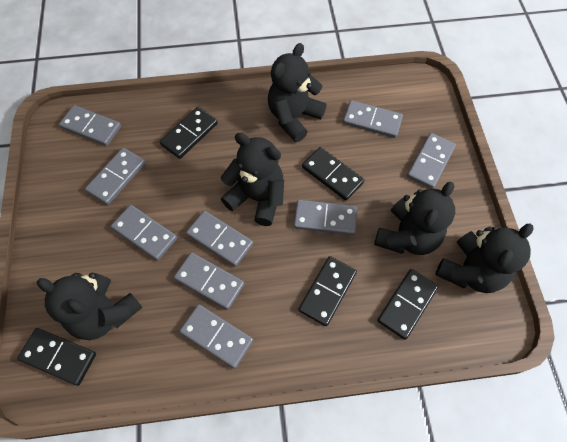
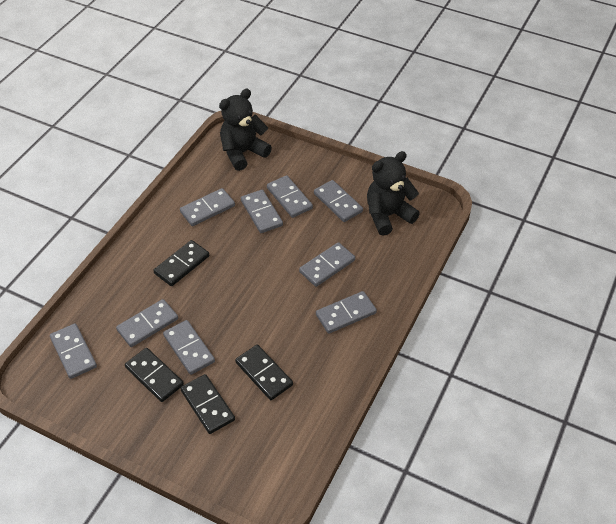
black domino: 5 -> 4
black teddy bear: 5 -> 2

